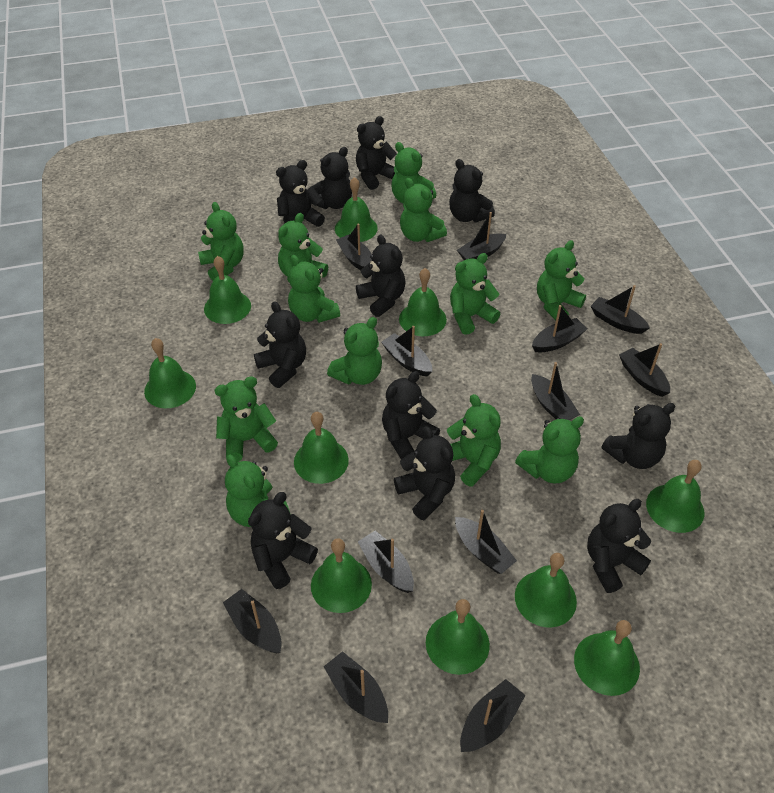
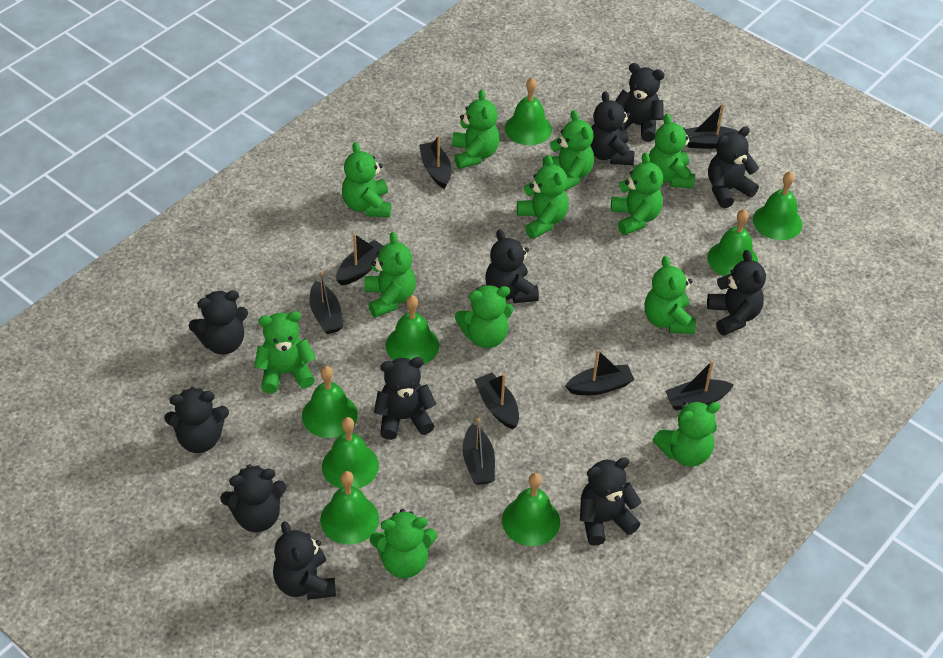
black boat: 12 -> 8
green bell: 10 -> 8

